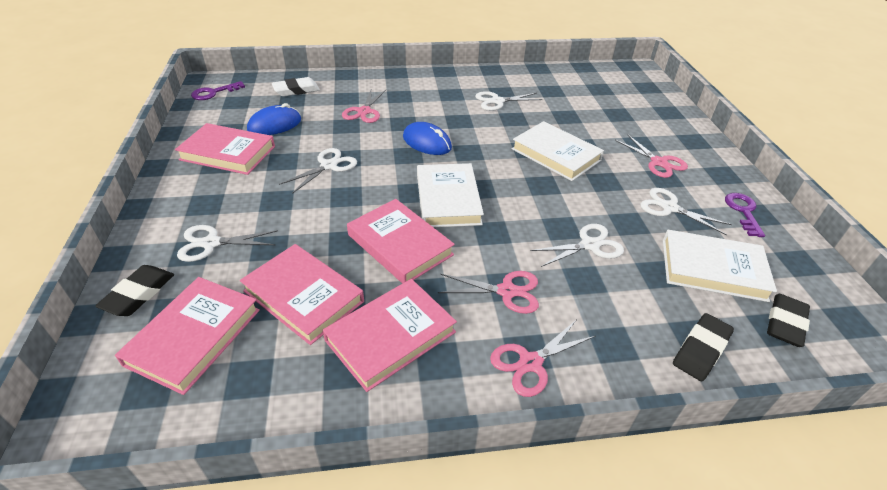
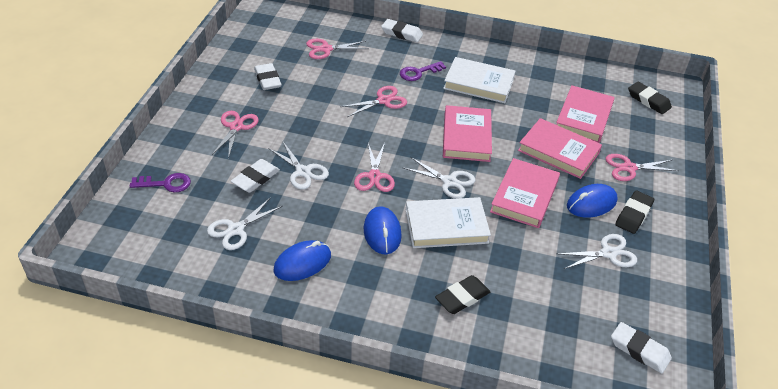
blue mouse: 2 -> 3
pink book: 5 -> 4
pink scissors: 4 -> 5
white book: 3 -> 2
white eraser: 1 -> 4
white scissors: 5 -> 4

